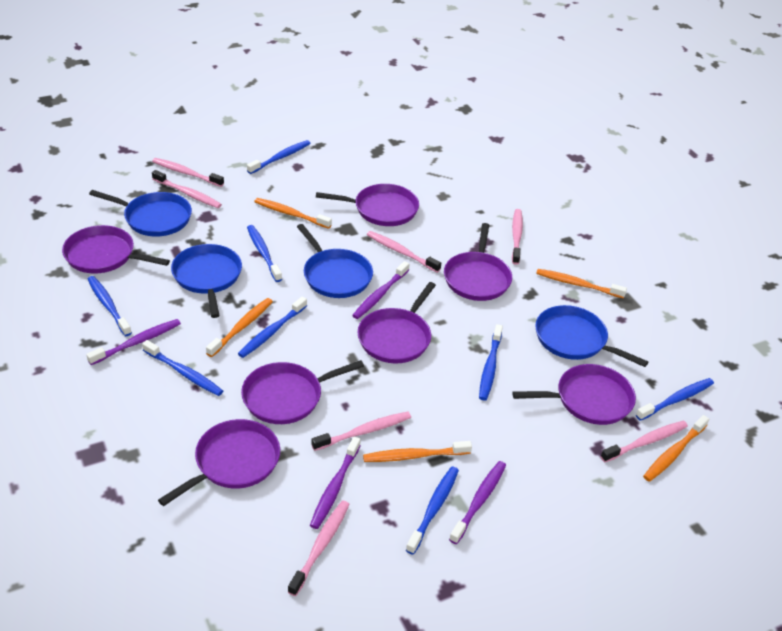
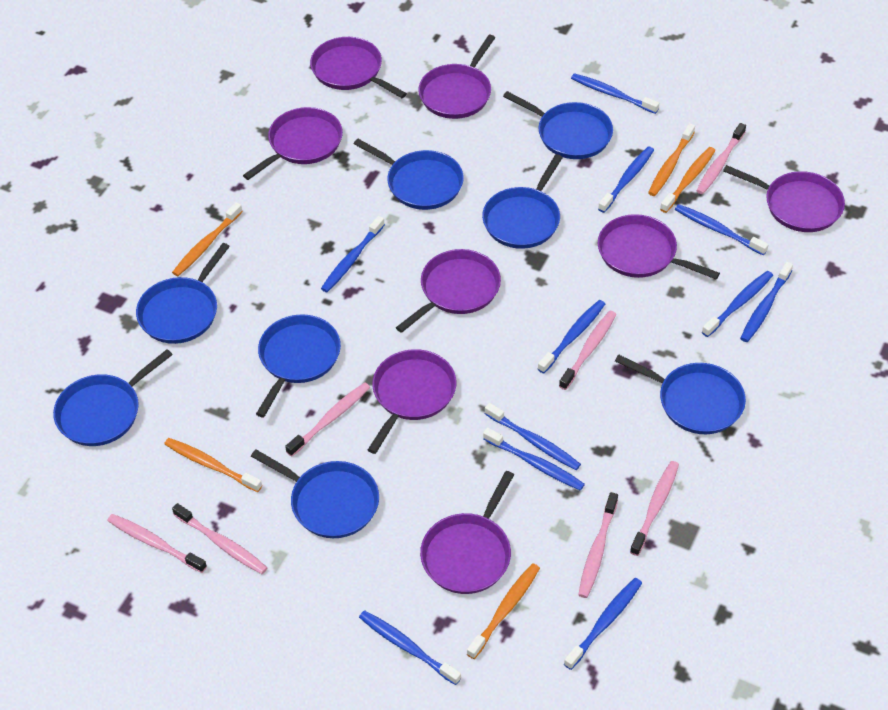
blue pan: 4 -> 8
blue toothbrush: 8 -> 11
purple pan: 7 -> 8
purple toothbrush: 4 -> 0

